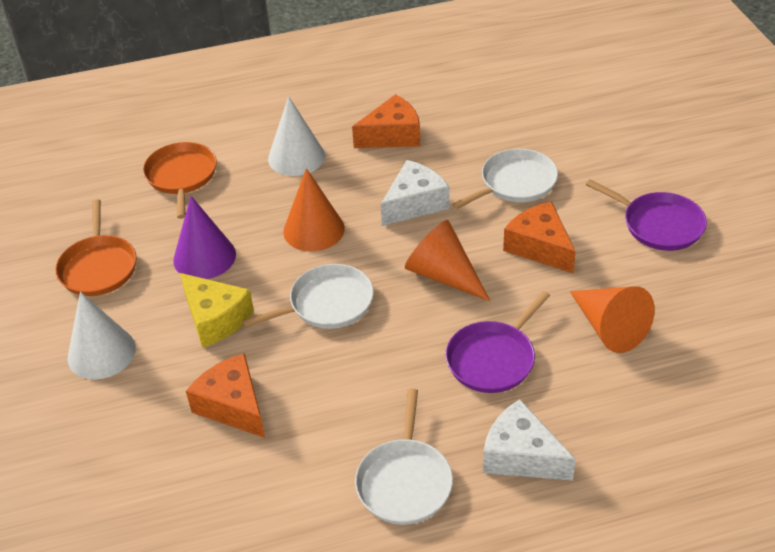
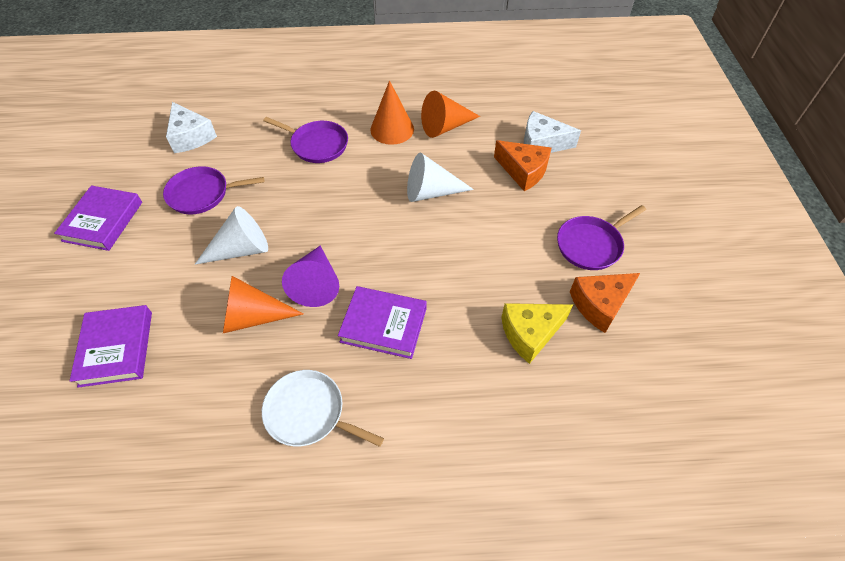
orange cheese: 3 -> 2
orange pan: 2 -> 0
purple book: 0 -> 3
purple pan: 2 -> 3
white pan: 3 -> 1

